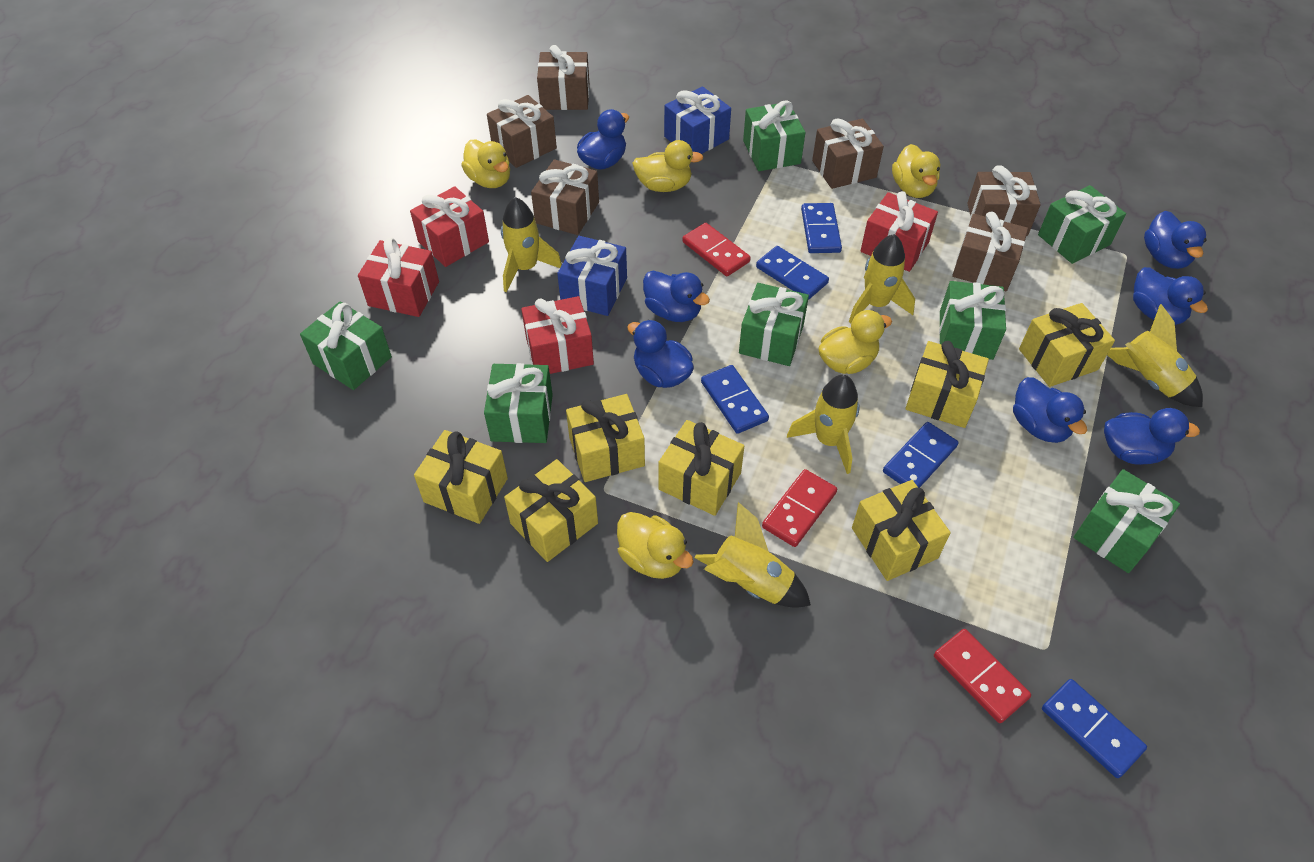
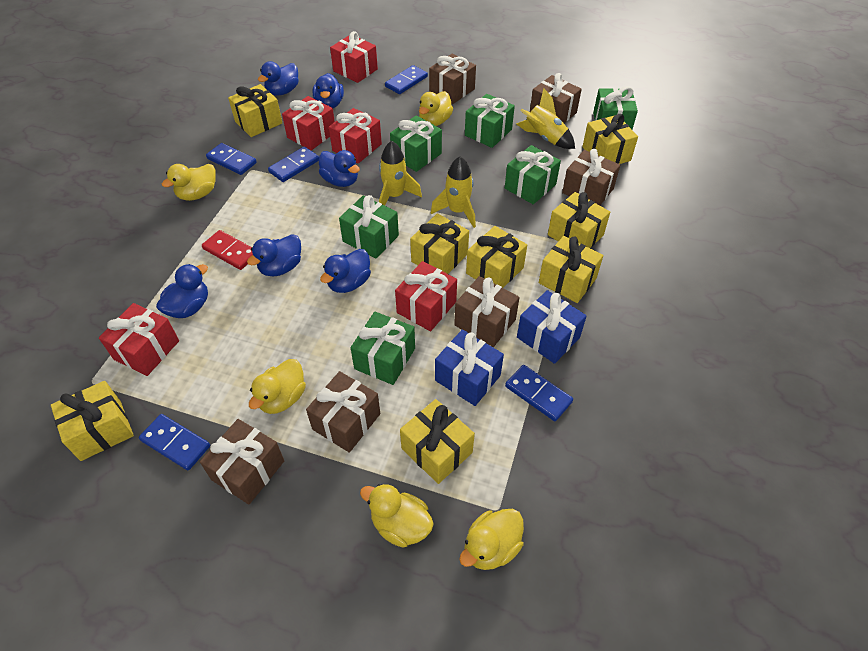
blue duck: 7 -> 6
green gift: 7 -> 6
red domino: 3 -> 1
red gift: 4 -> 5
yellow gift: 7 -> 8
yellow rocket: 5 -> 3

